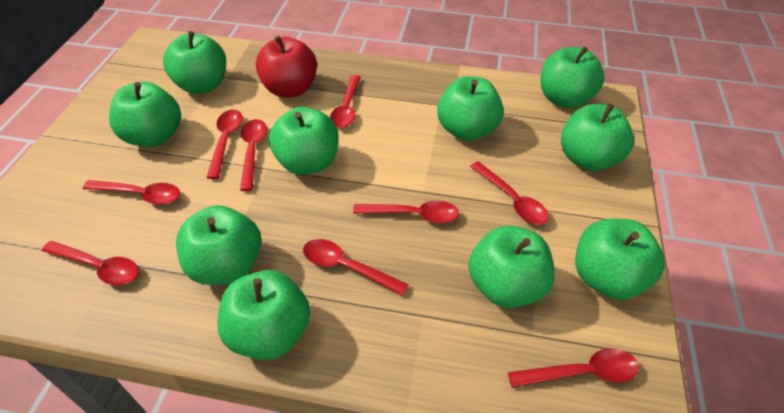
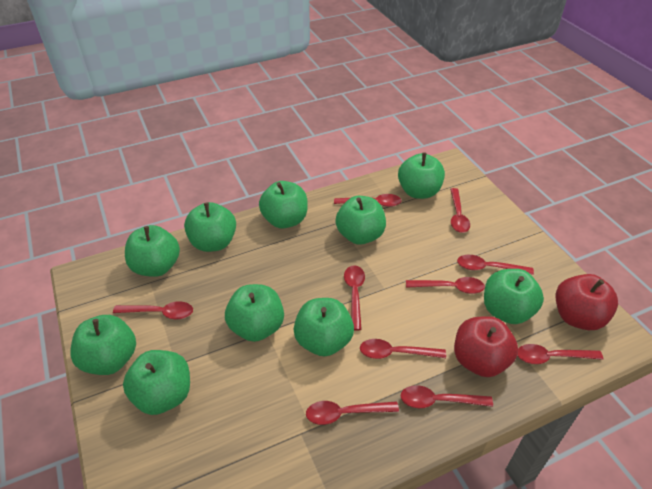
red apple: 1 -> 2
red spoon: 9 -> 10

